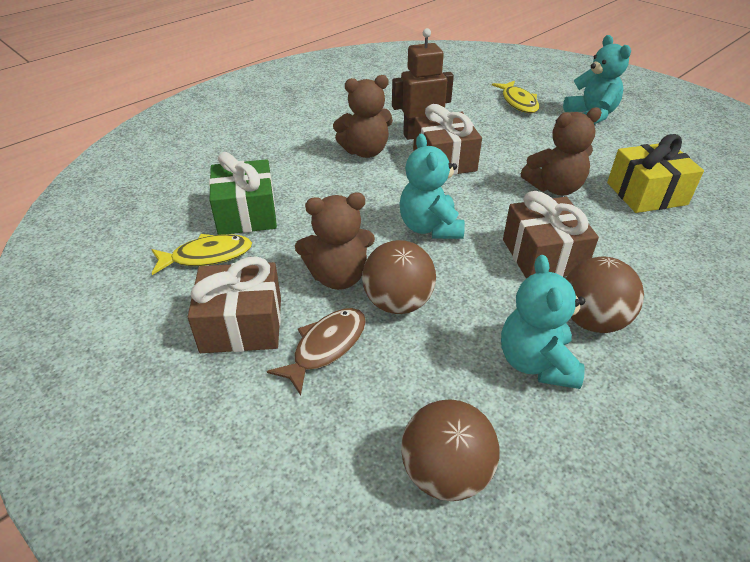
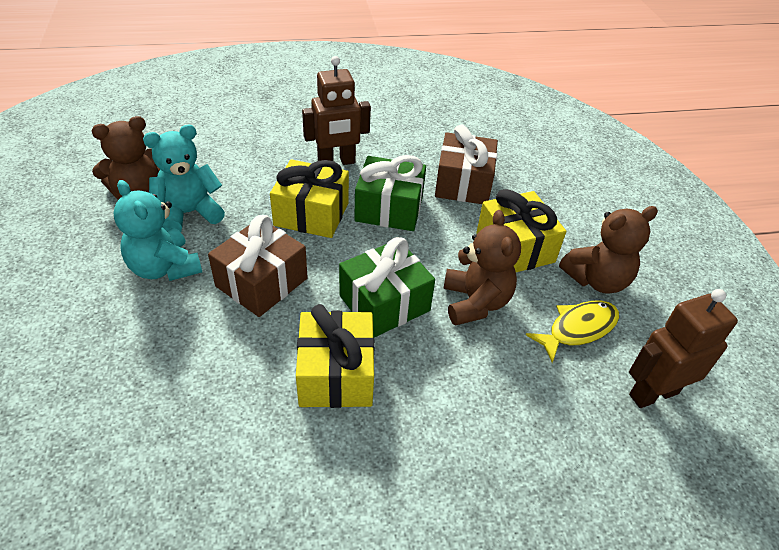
brown ball: 3 -> 0
brown fish: 1 -> 0
brown gift: 3 -> 2
brown robot: 1 -> 2
green gift: 1 -> 2
turquoise teddy bear: 3 -> 2
yellow fish: 2 -> 1
yellow gift: 1 -> 3

